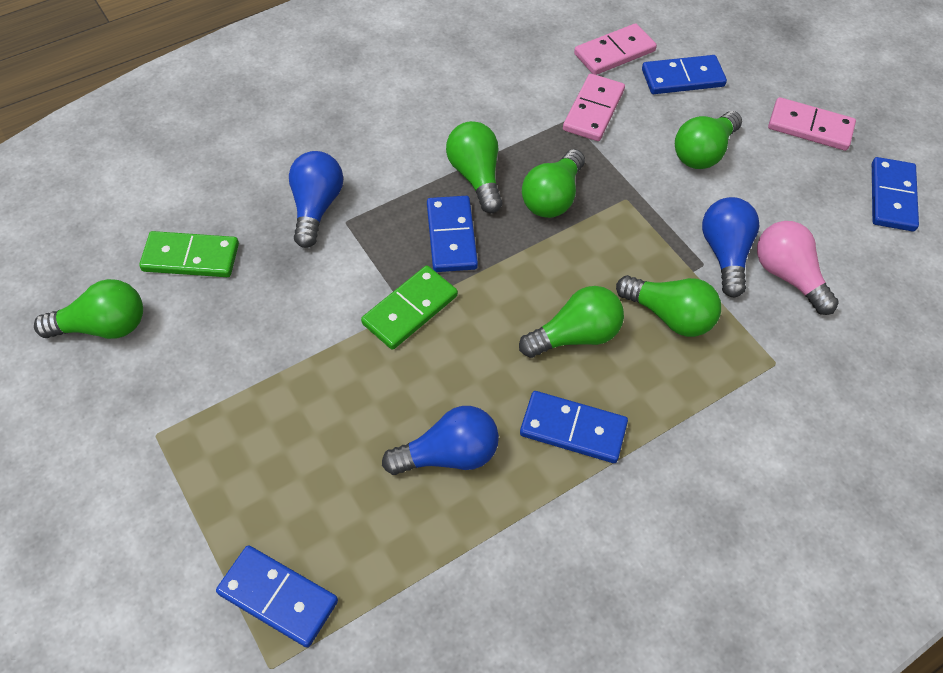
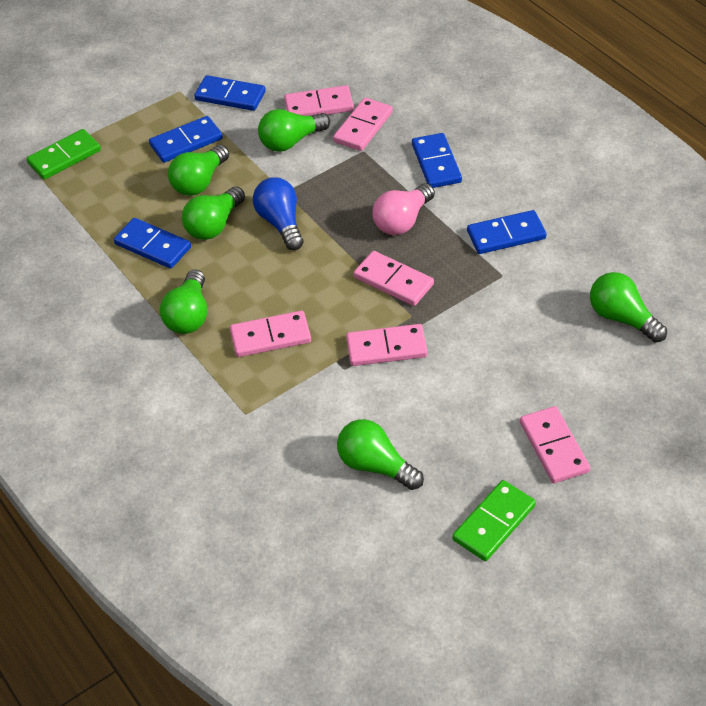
blue light bulb: 3 -> 1
pink domino: 3 -> 6

